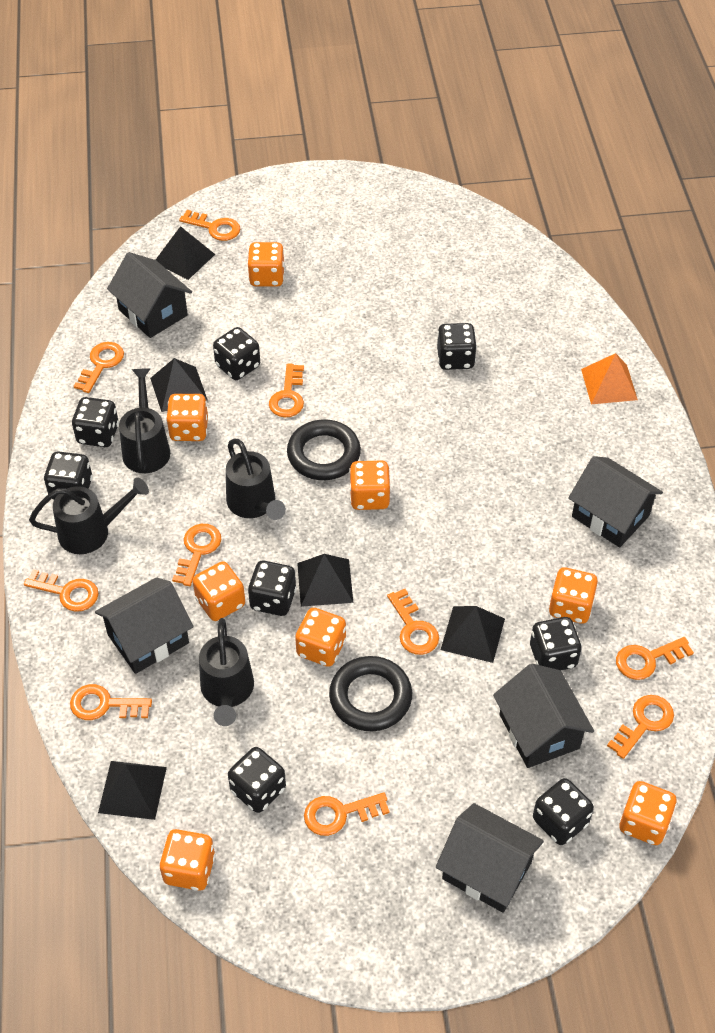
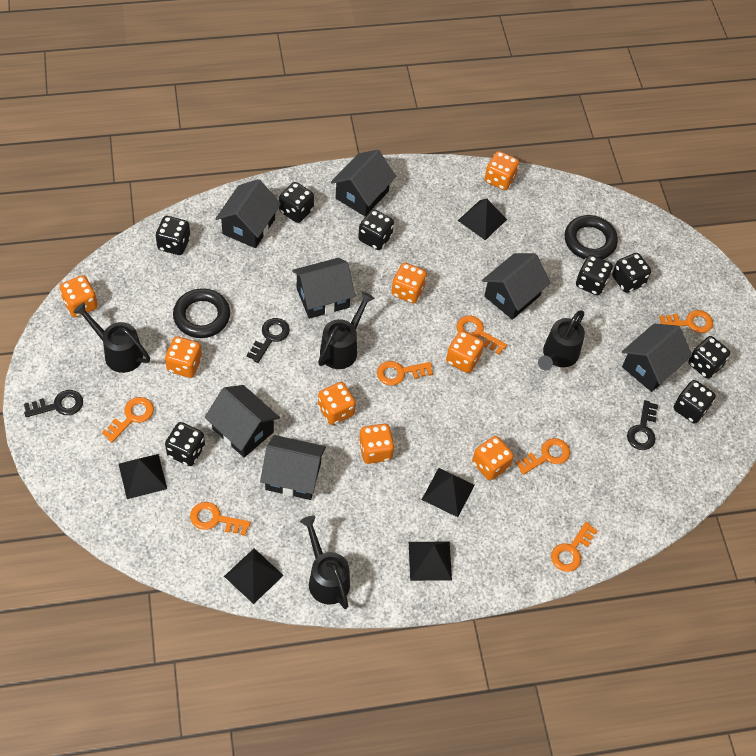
black house: 5 -> 7
black key: 0 -> 3
orange key: 10 -> 7
orange pyramid: 1 -> 0

